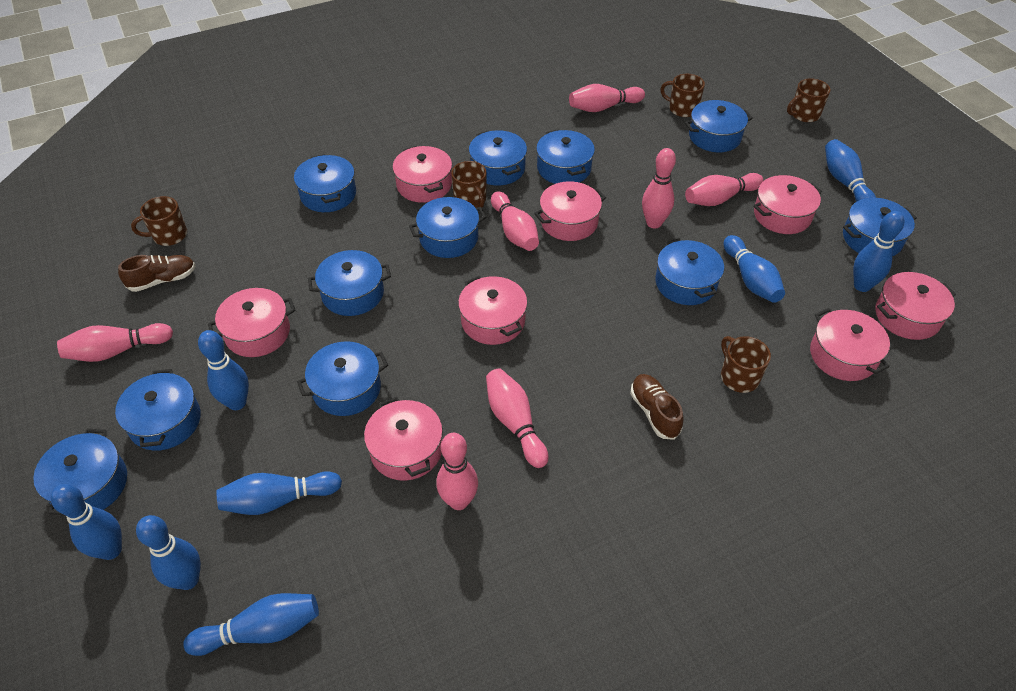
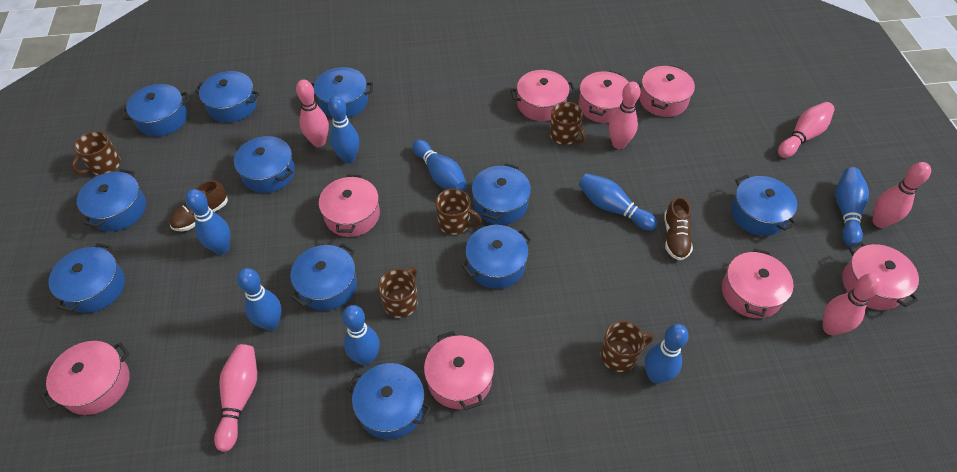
pink bowling pin: 7 -> 6

